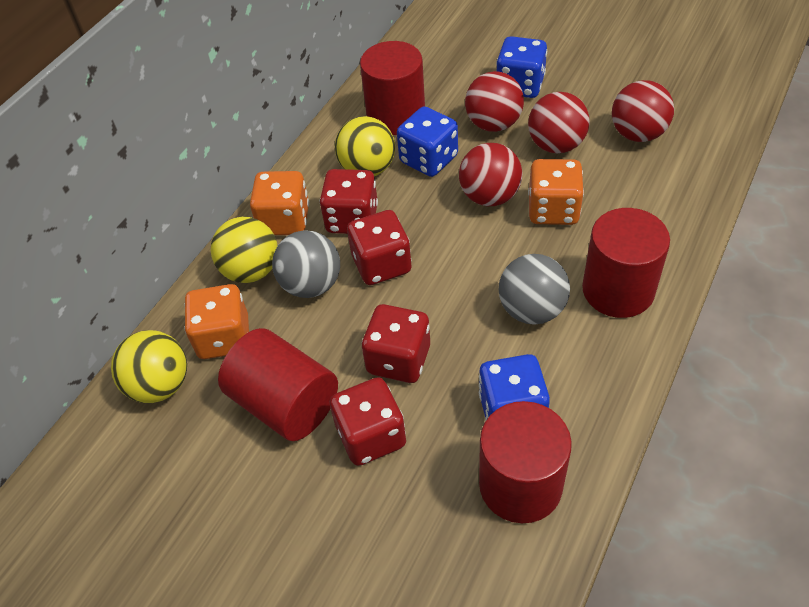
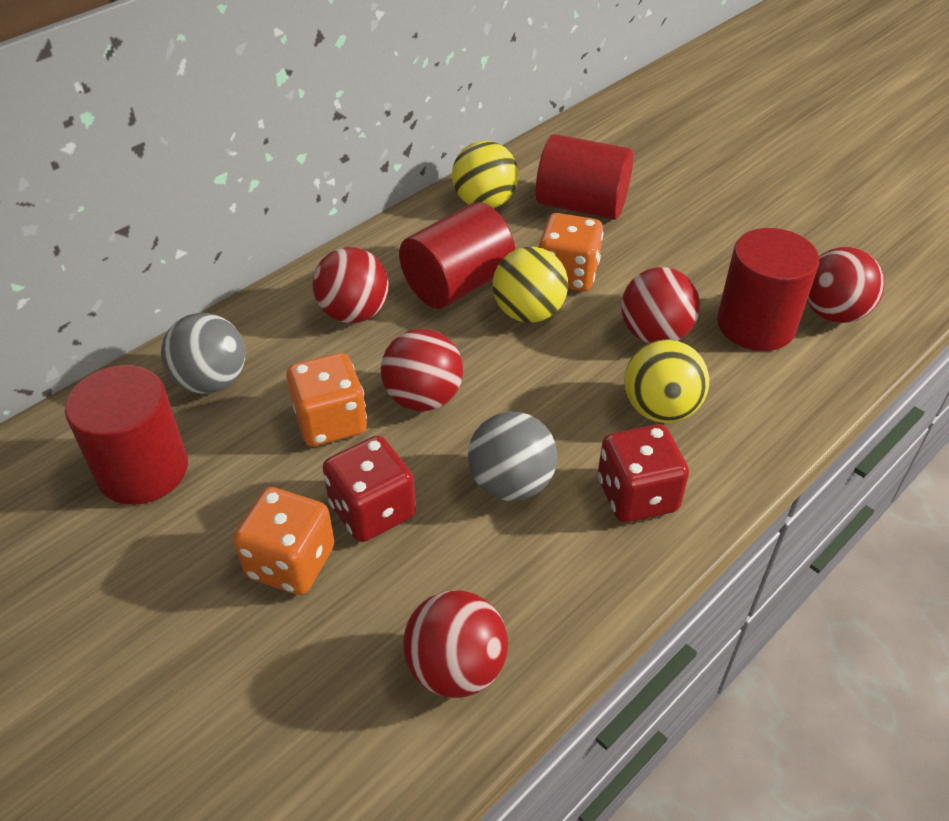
blue dice: 3 -> 0
red ball: 4 -> 5
red dice: 4 -> 2

